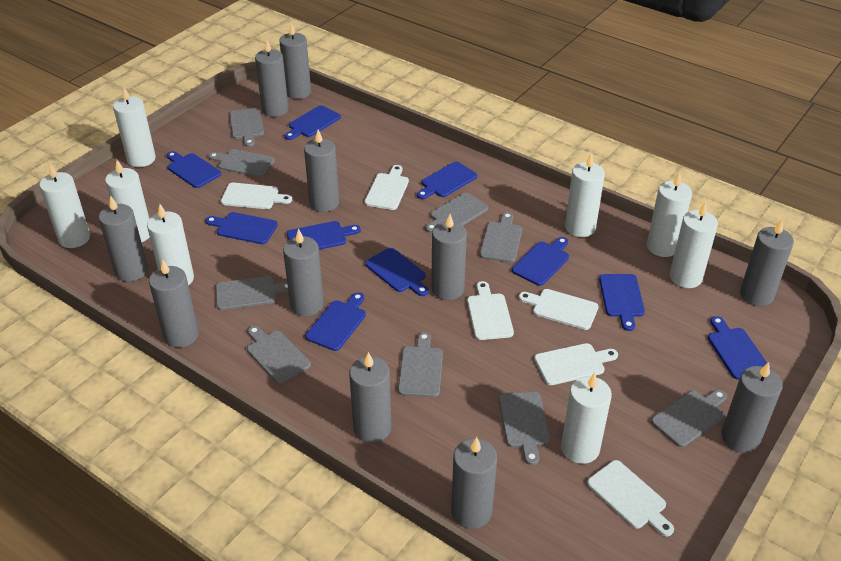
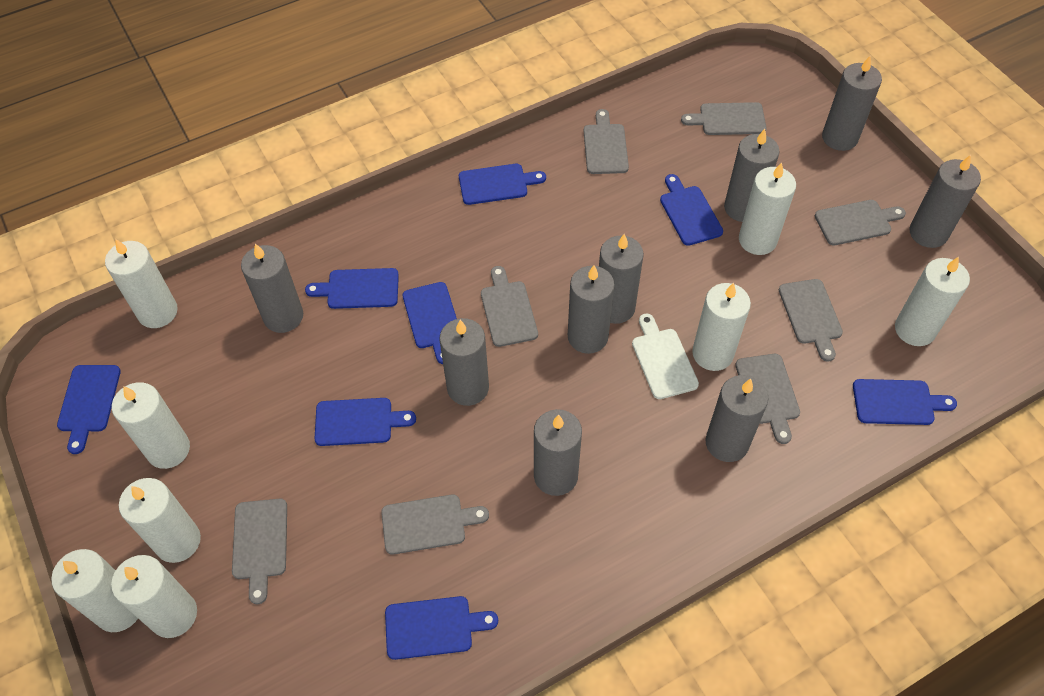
blue cutting board: 10 -> 8
grey candle: 11 -> 9
grey cutting board: 9 -> 8
white cutting board: 6 -> 1

